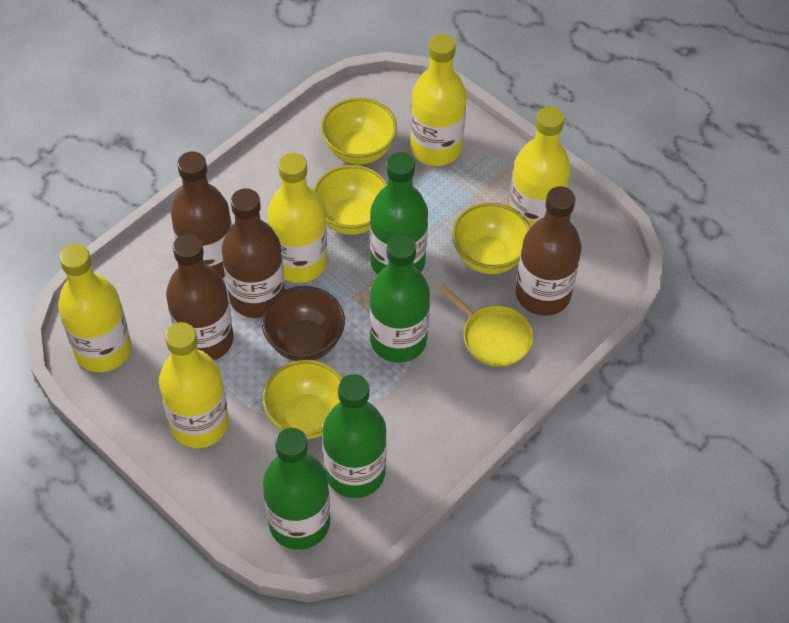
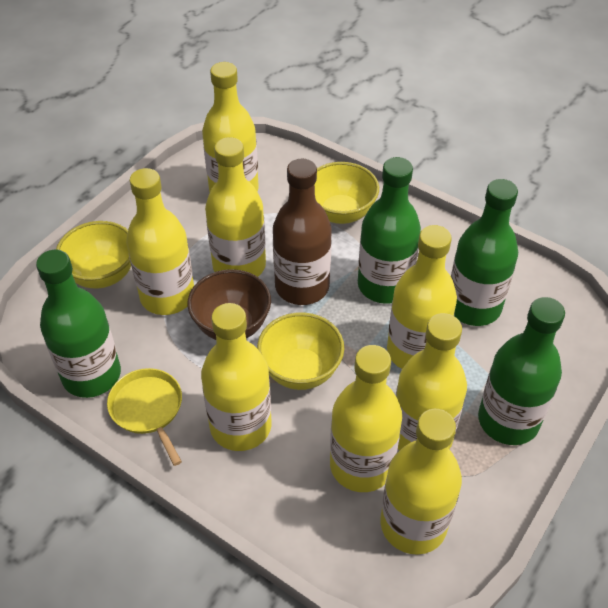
brown bottle: 4 -> 1
yellow bottle: 5 -> 8
yellow bowl: 4 -> 3

